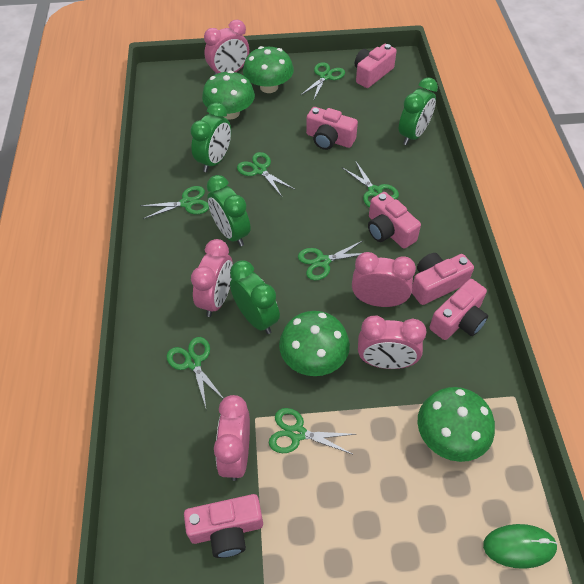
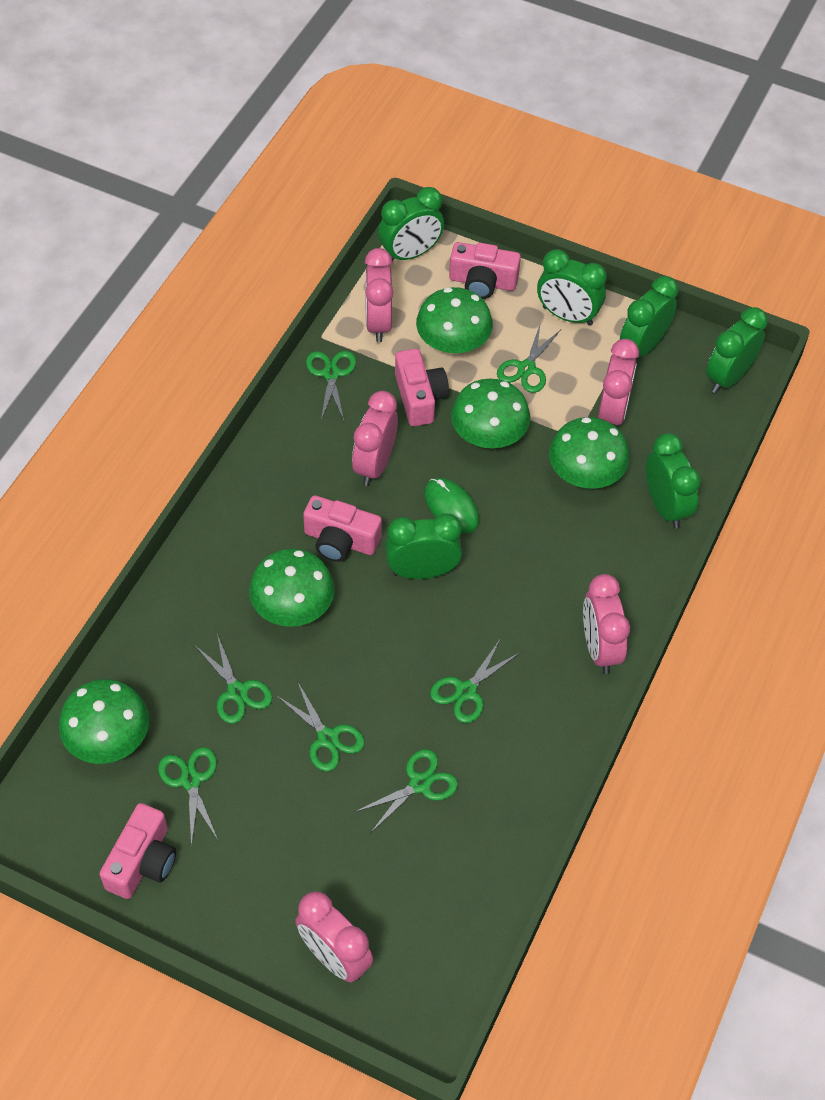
green clock: 4 -> 6
green mushroom: 4 -> 5
pink camera: 6 -> 4

